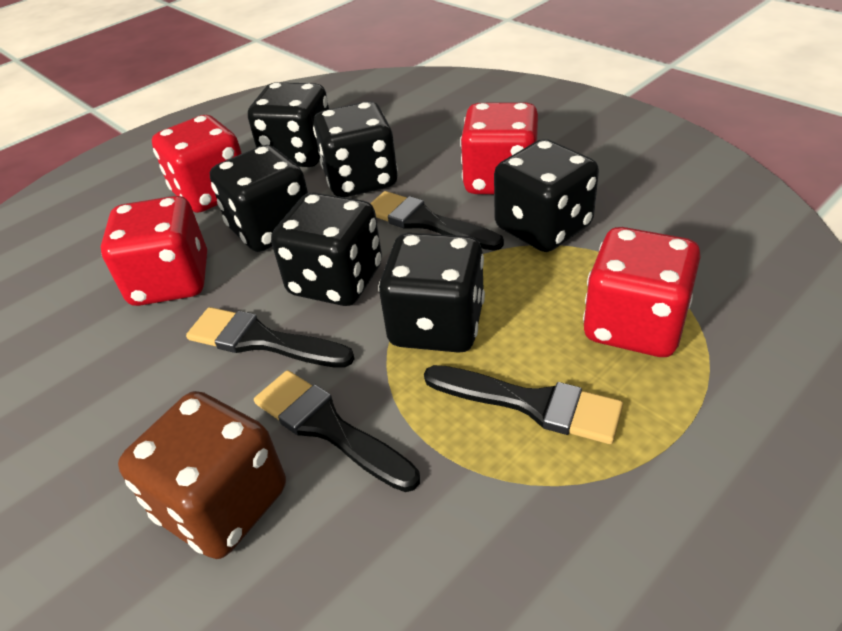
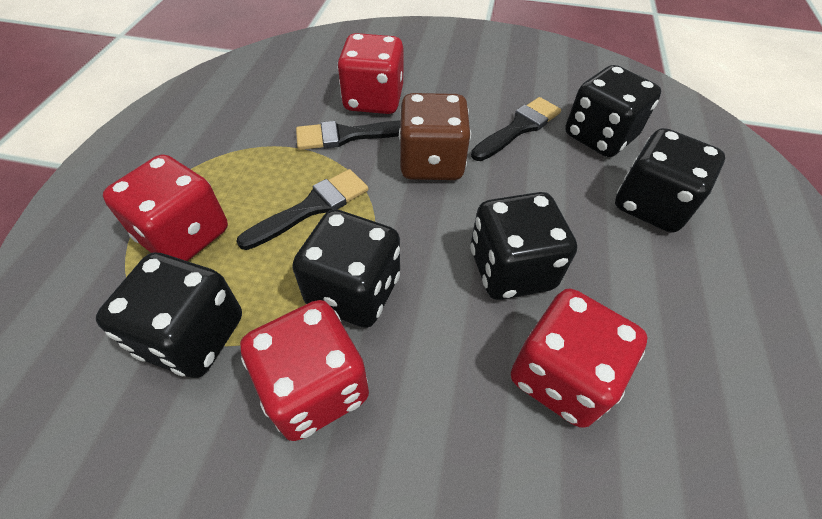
black brush: 4 -> 3
black dice: 6 -> 5

